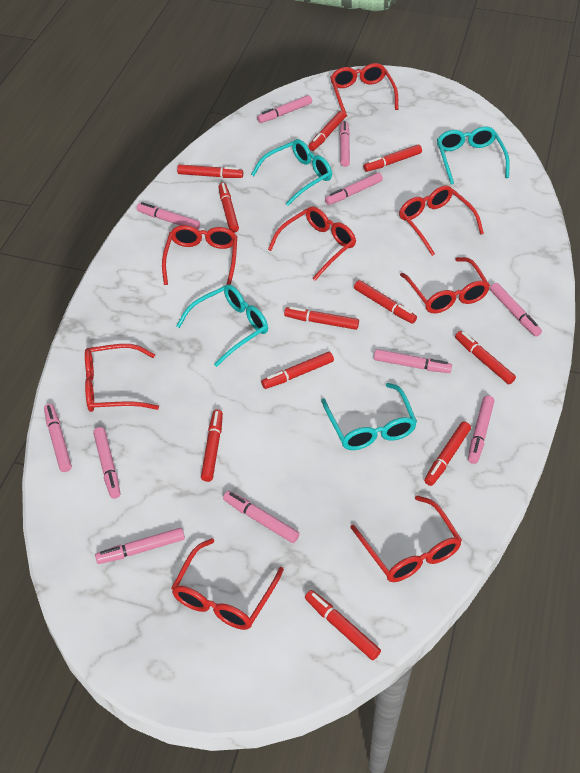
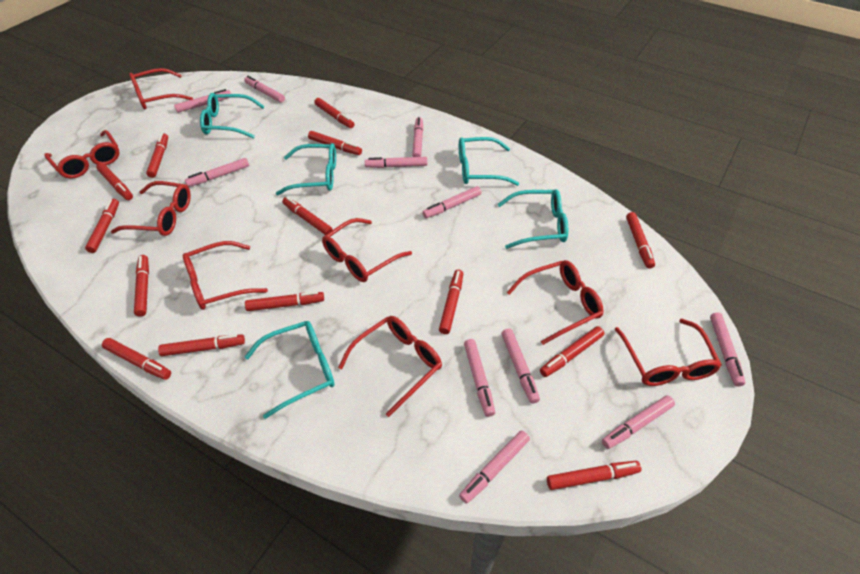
red marker: 11 -> 14
turquoise glasses: 4 -> 5

